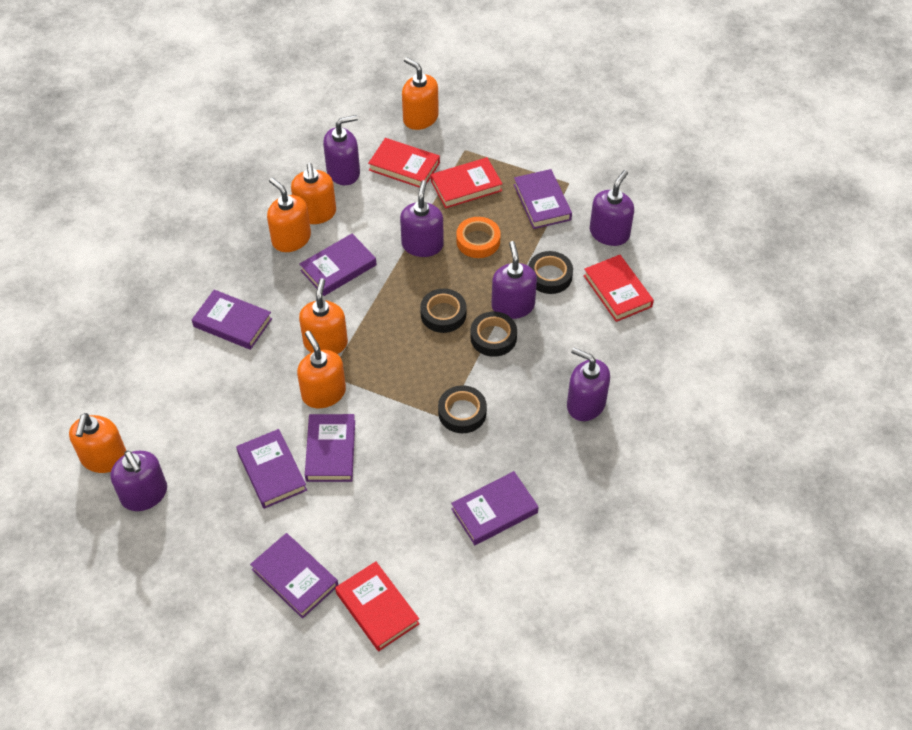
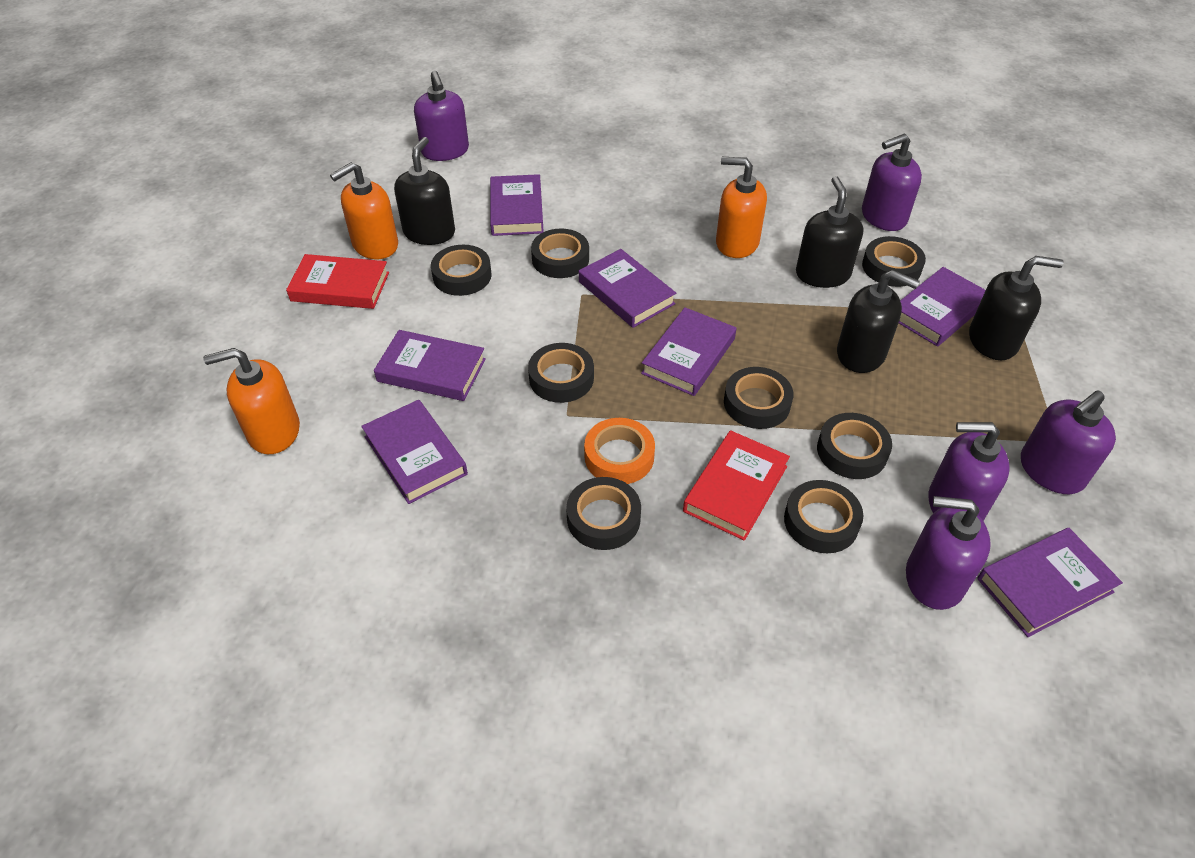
black soap dispenser: 0 -> 4
black tape: 4 -> 8
orange soap dispenser: 6 -> 3
purple soap dispenser: 6 -> 5
red book: 4 -> 2

